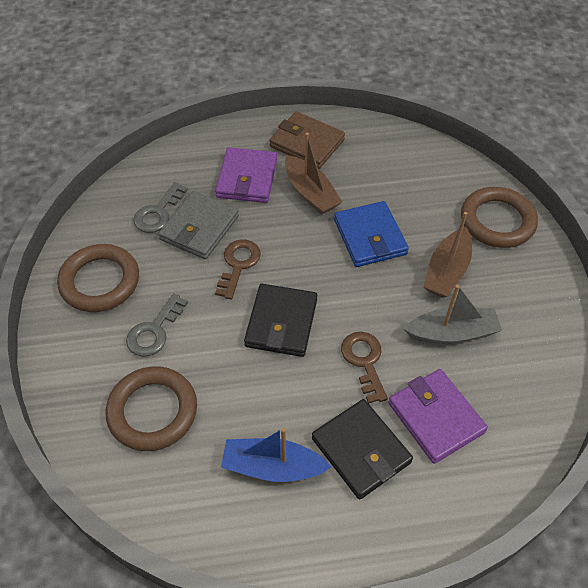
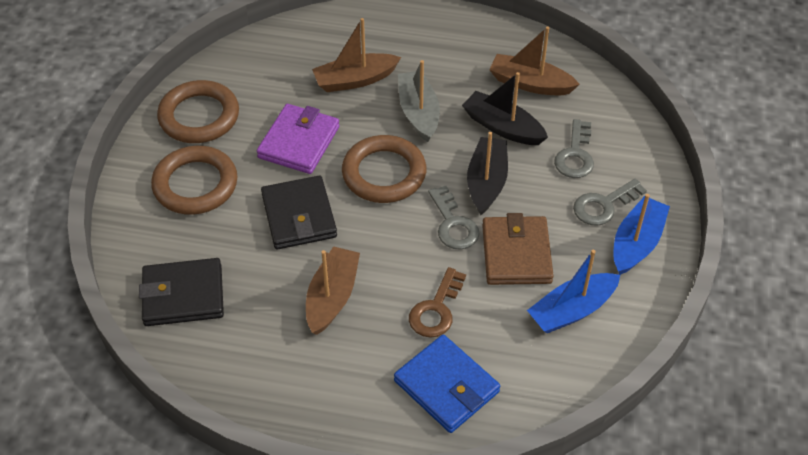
black boat: 0 -> 2
blue boat: 1 -> 2
brown boat: 2 -> 3
brown key: 2 -> 1
grey key: 2 -> 3
grey wallet: 1 -> 0
purple wallet: 2 -> 1

